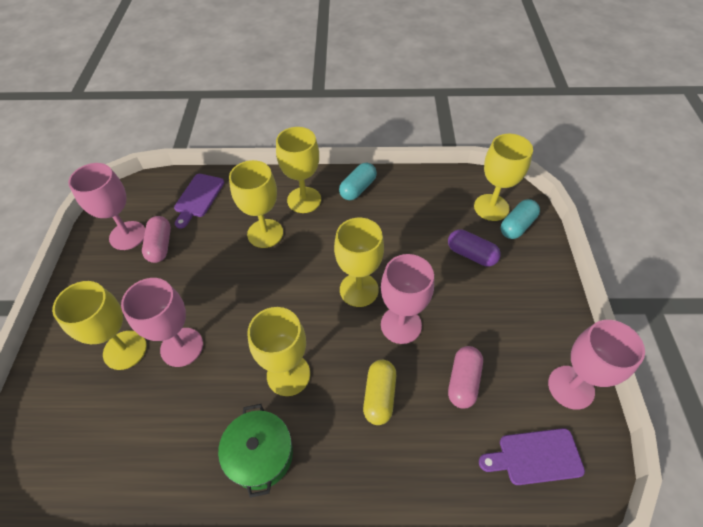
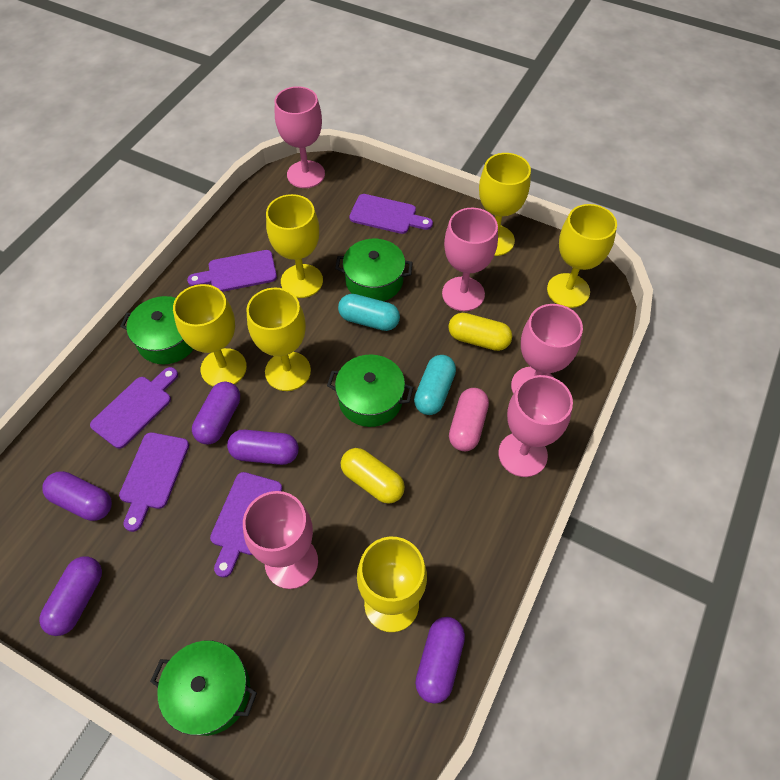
green pot: 1 -> 4
pink capsule: 2 -> 1
pink goblet: 4 -> 5
purple capsule: 1 -> 5
purple cutting board: 2 -> 5
yellow capsule: 1 -> 2

